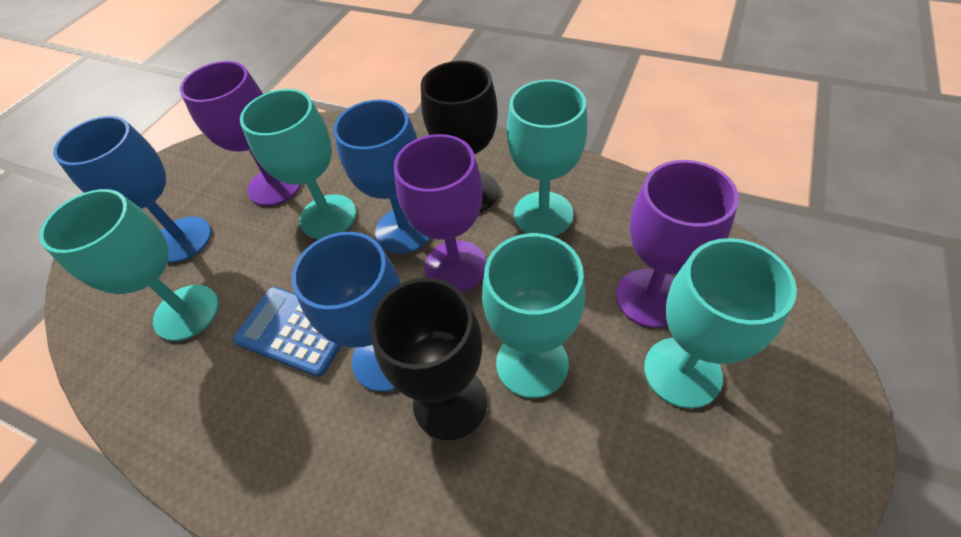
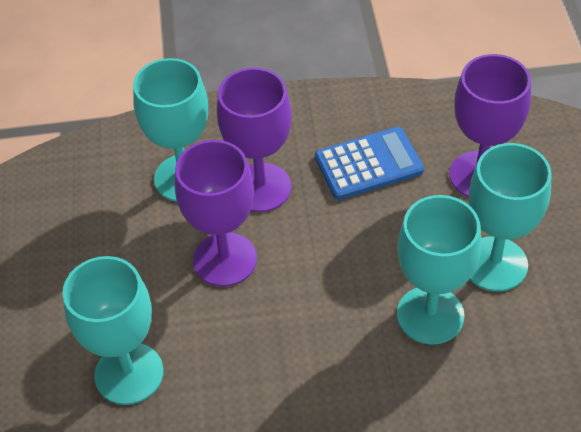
black goblet: 2 -> 0
blue goblet: 3 -> 0
turquoise goblet: 5 -> 4

